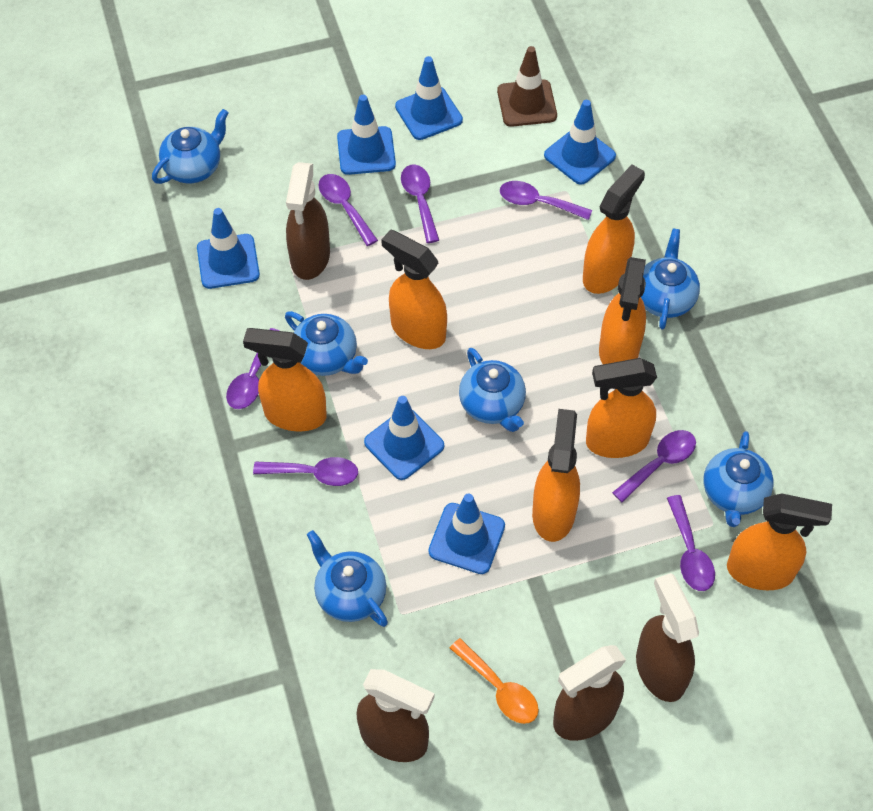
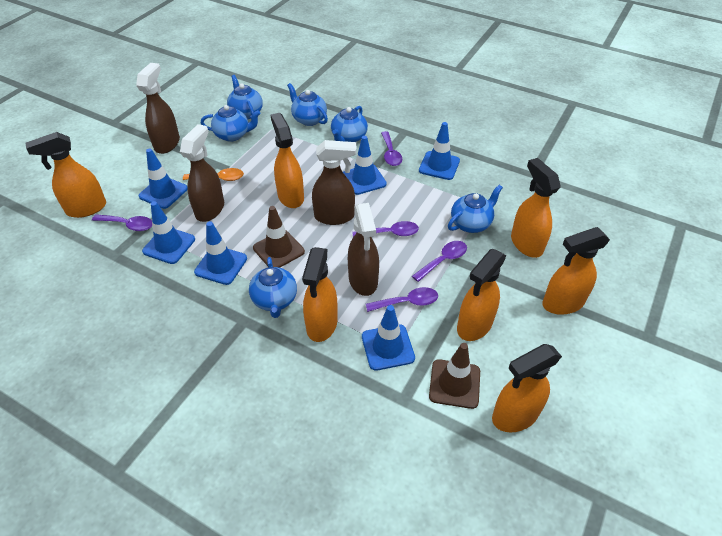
brown traffic cone: 1 -> 2
purple spoon: 7 -> 5

